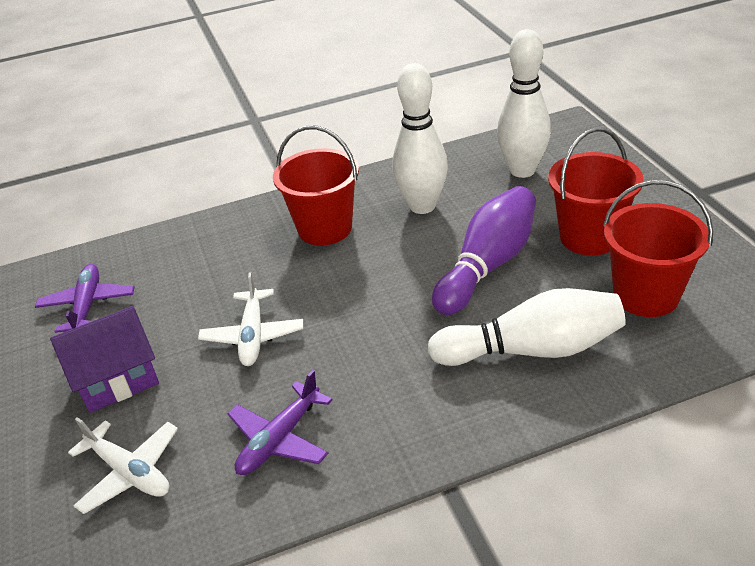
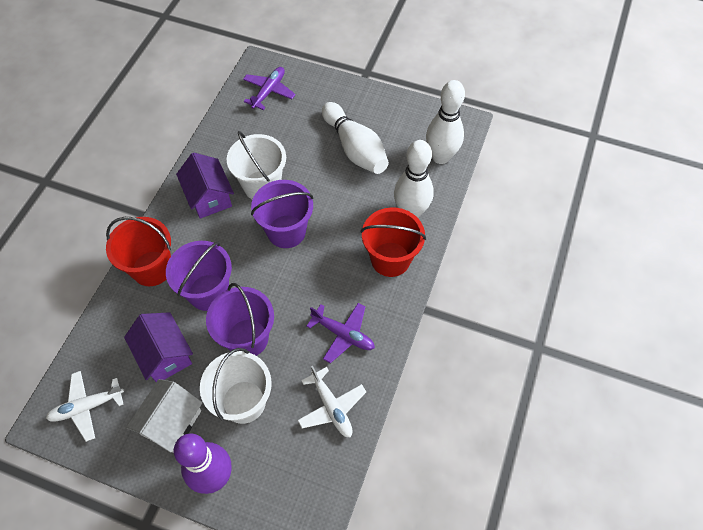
purple bucket: 0 -> 3
purple house: 1 -> 2
red bucket: 3 -> 2
white bucket: 0 -> 2
white house: 0 -> 1

